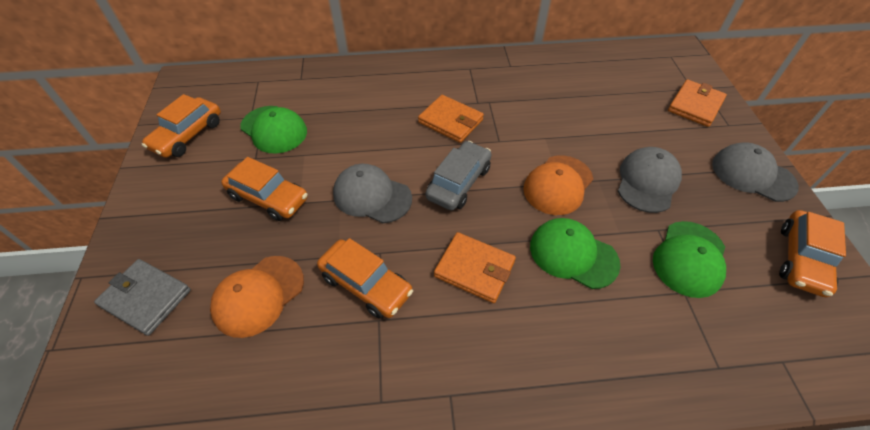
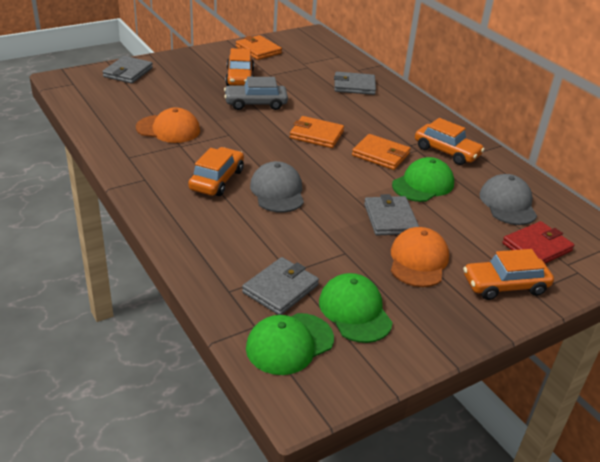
grey cap: 3 -> 2
grey wallet: 1 -> 4
red wallet: 0 -> 1

